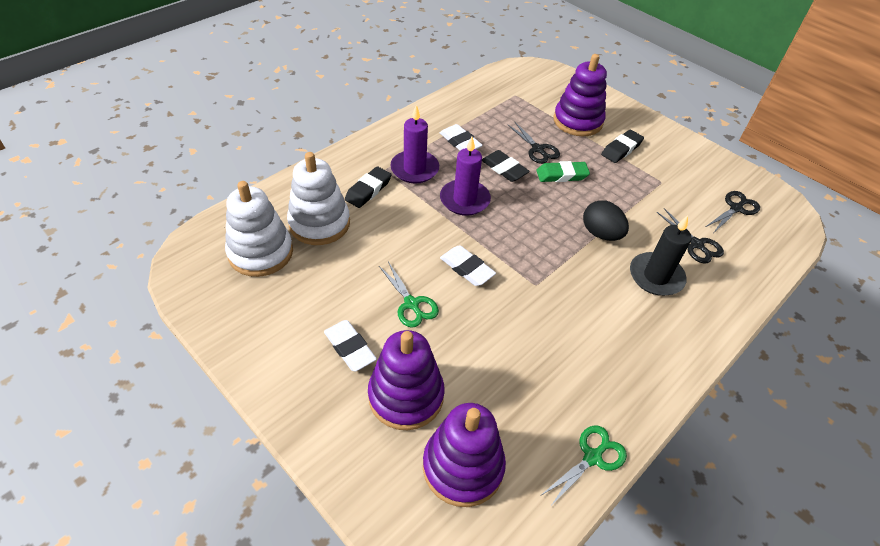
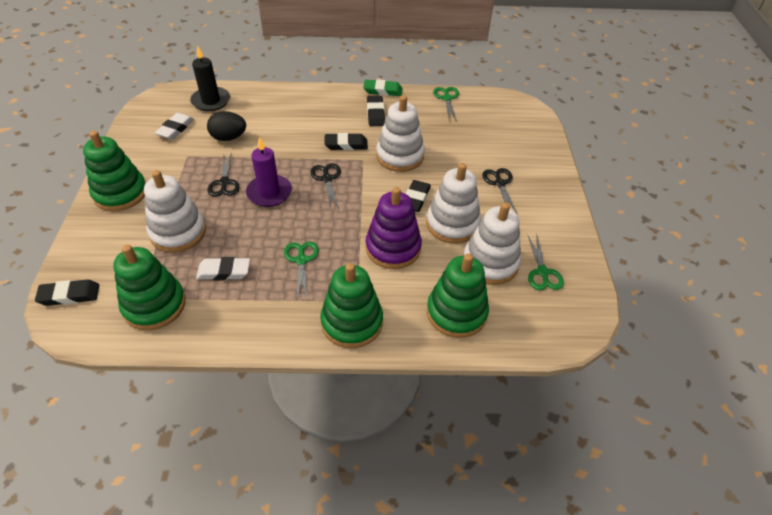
black eraser: 3 -> 4
green scissors: 2 -> 3
green stacking toy: 0 -> 4
purple candle: 2 -> 1
purple stacking toy: 3 -> 1
white eraser: 3 -> 2
white stacking toy: 2 -> 4

